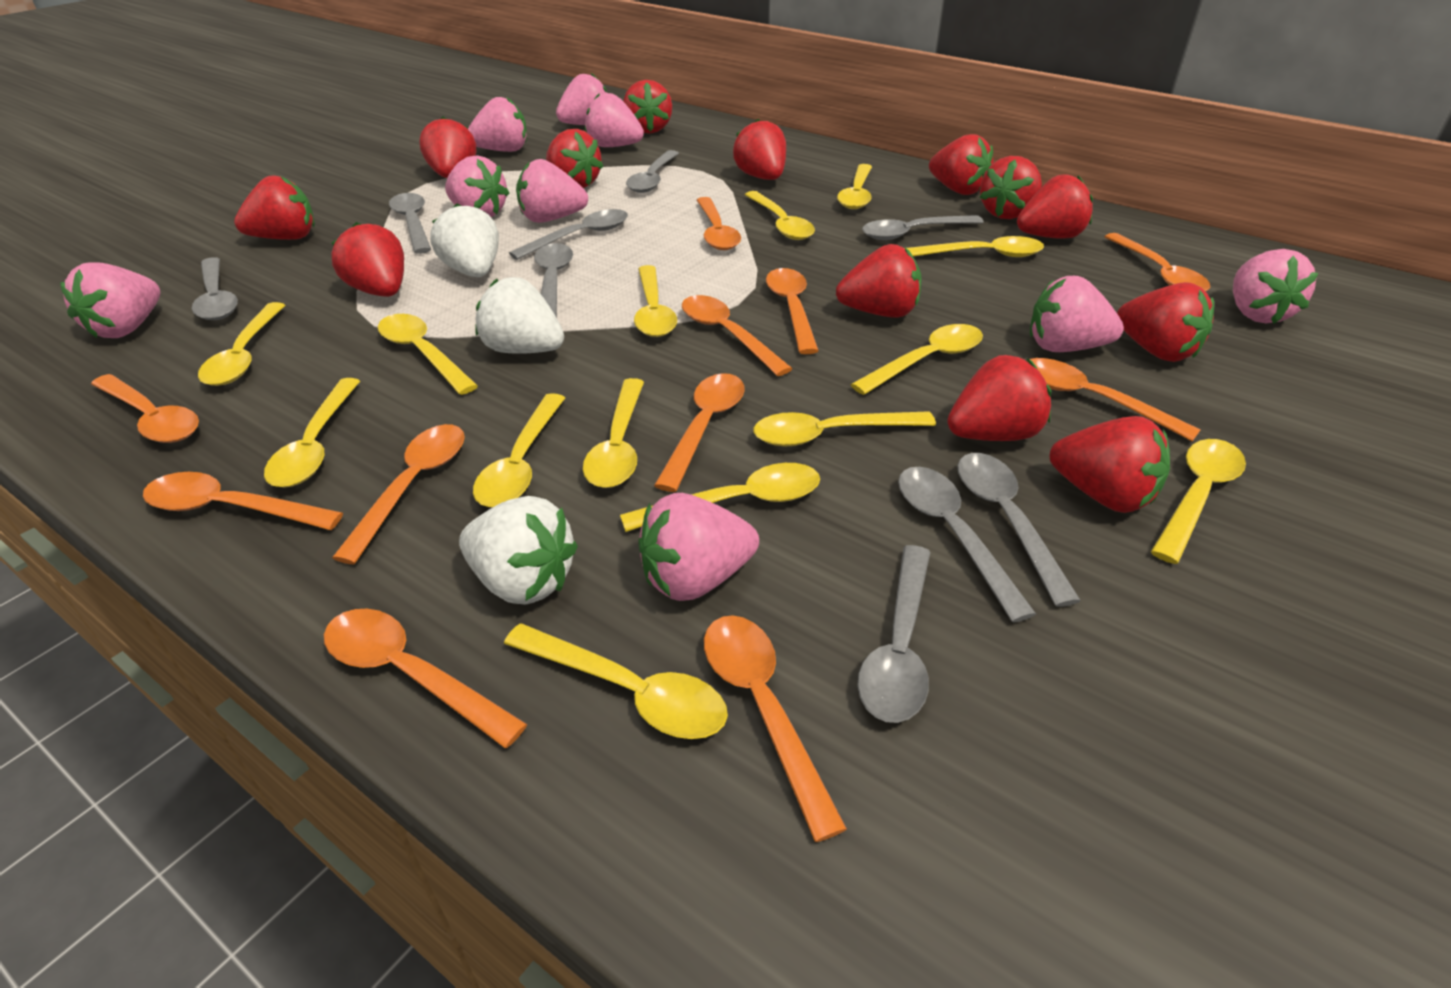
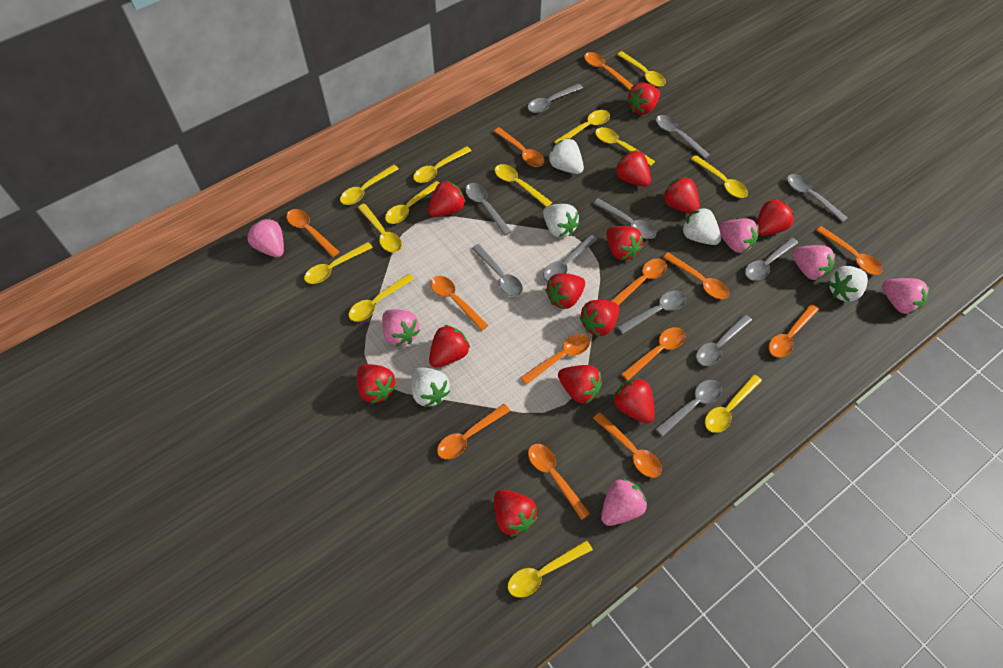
grey spoon: 9 -> 11
orange spoon: 11 -> 13
pink strawberry: 9 -> 6
white strawberry: 3 -> 5
yellow spoon: 14 -> 13

